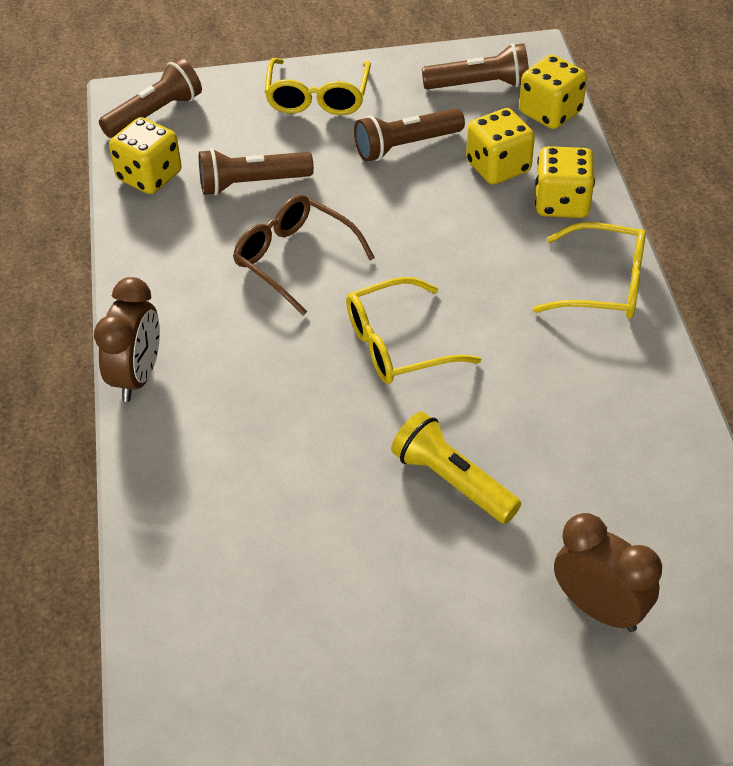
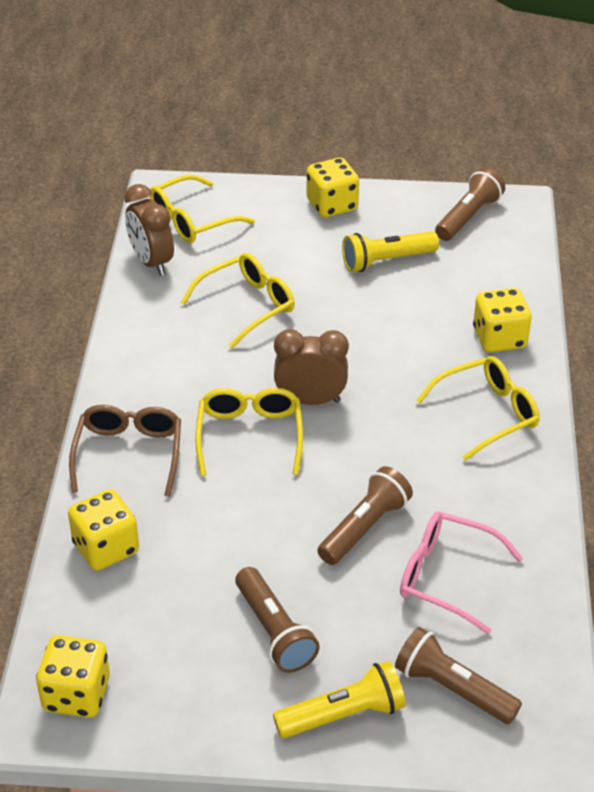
pink glasses: 0 -> 1
yellow flashlight: 1 -> 2
yellow glasses: 3 -> 4

